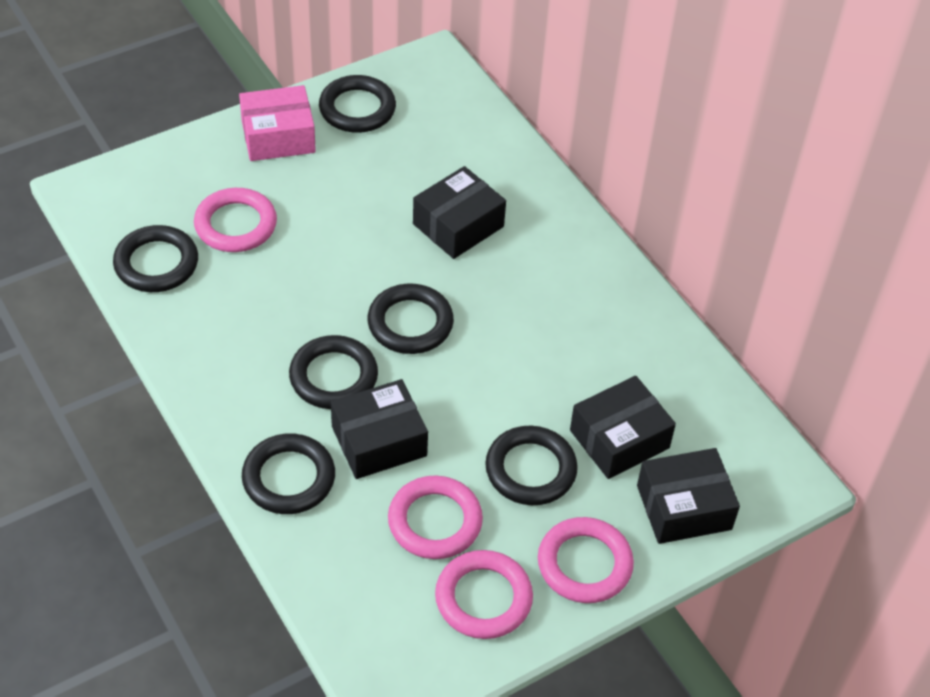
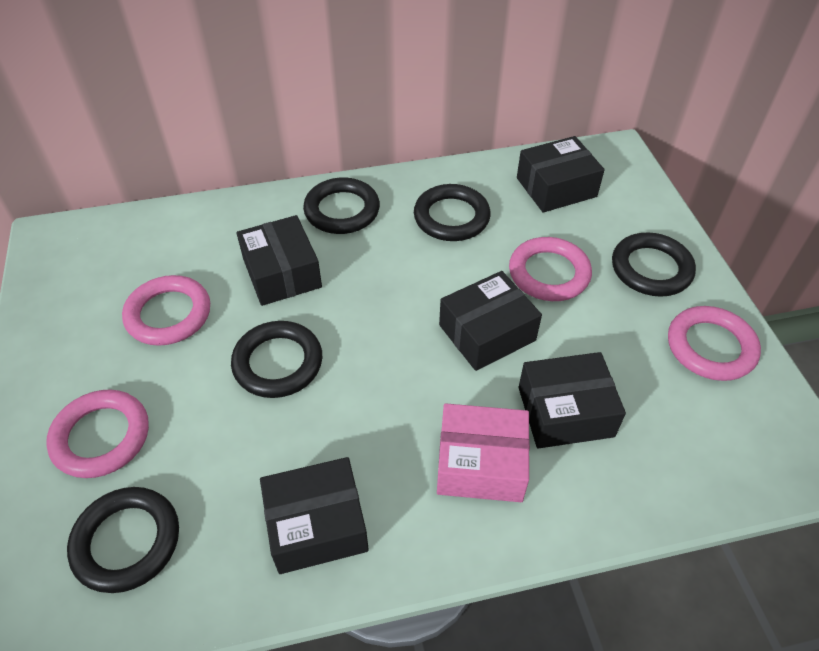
black box: 4 -> 5
black ring: 6 -> 5

